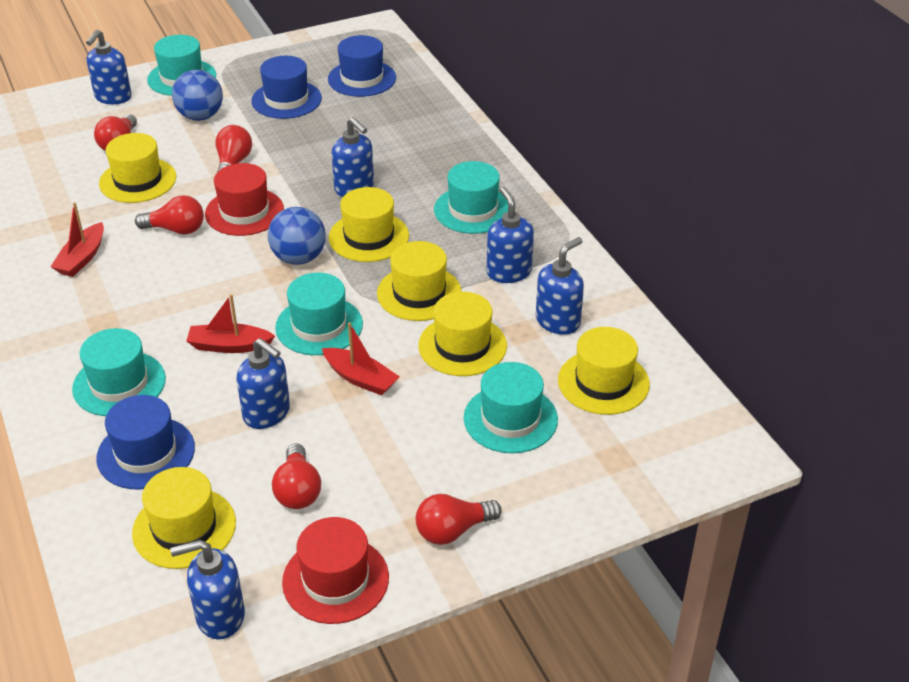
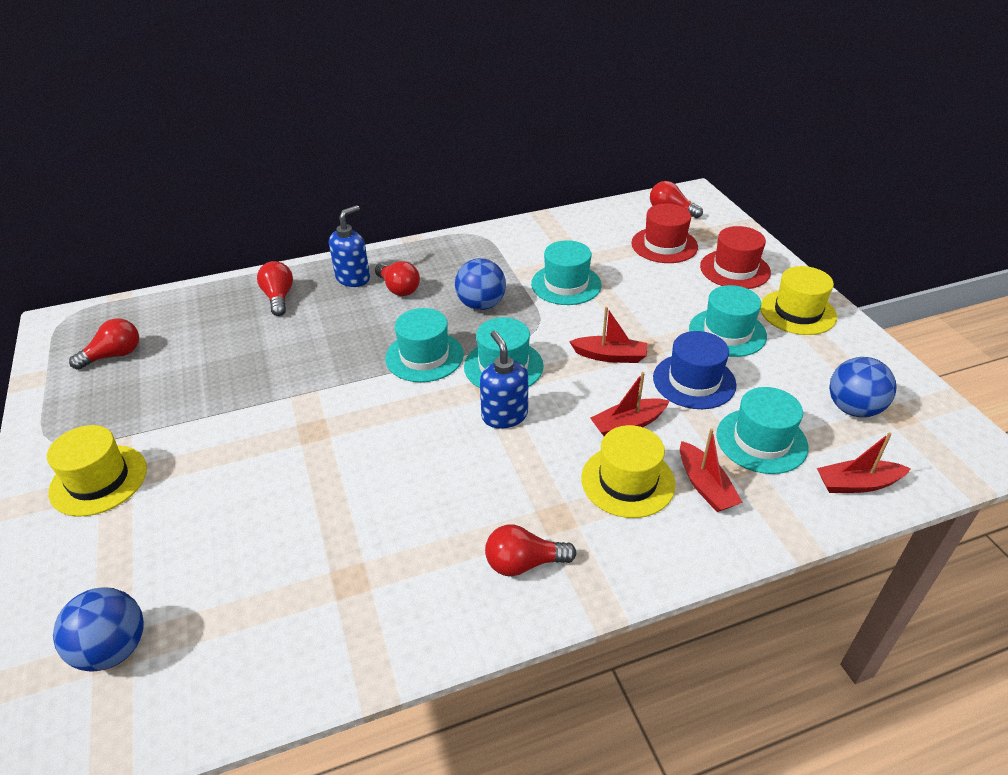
blue ball: 2 -> 3
blue hat: 3 -> 1
blue soap dispenser: 6 -> 2
red boat: 3 -> 4
yellow hat: 6 -> 3

